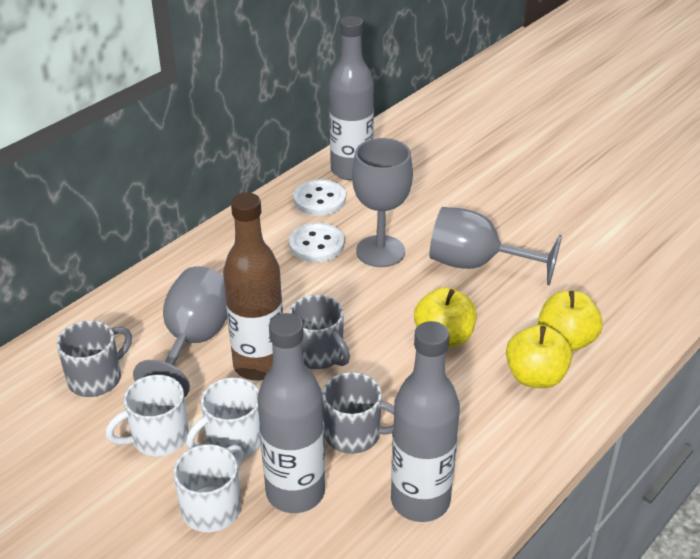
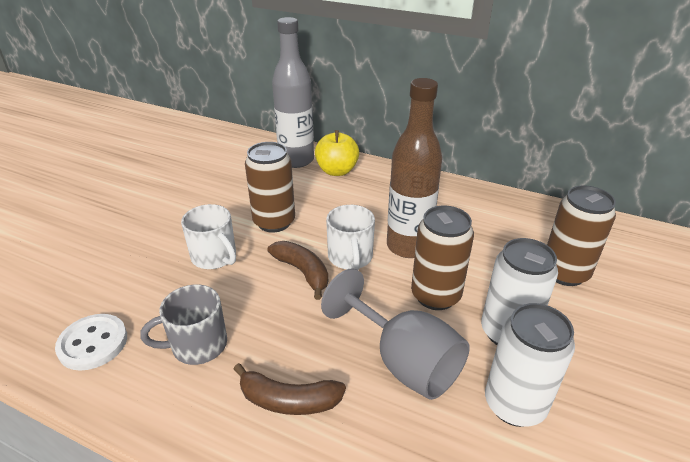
brown banana: 0 -> 2
brown can: 0 -> 3
grey bottle: 3 -> 1
grey goblet: 3 -> 1
grey mug: 3 -> 1
white button: 2 -> 1
white can: 0 -> 2
white mug: 3 -> 2
yellow apple: 3 -> 1

